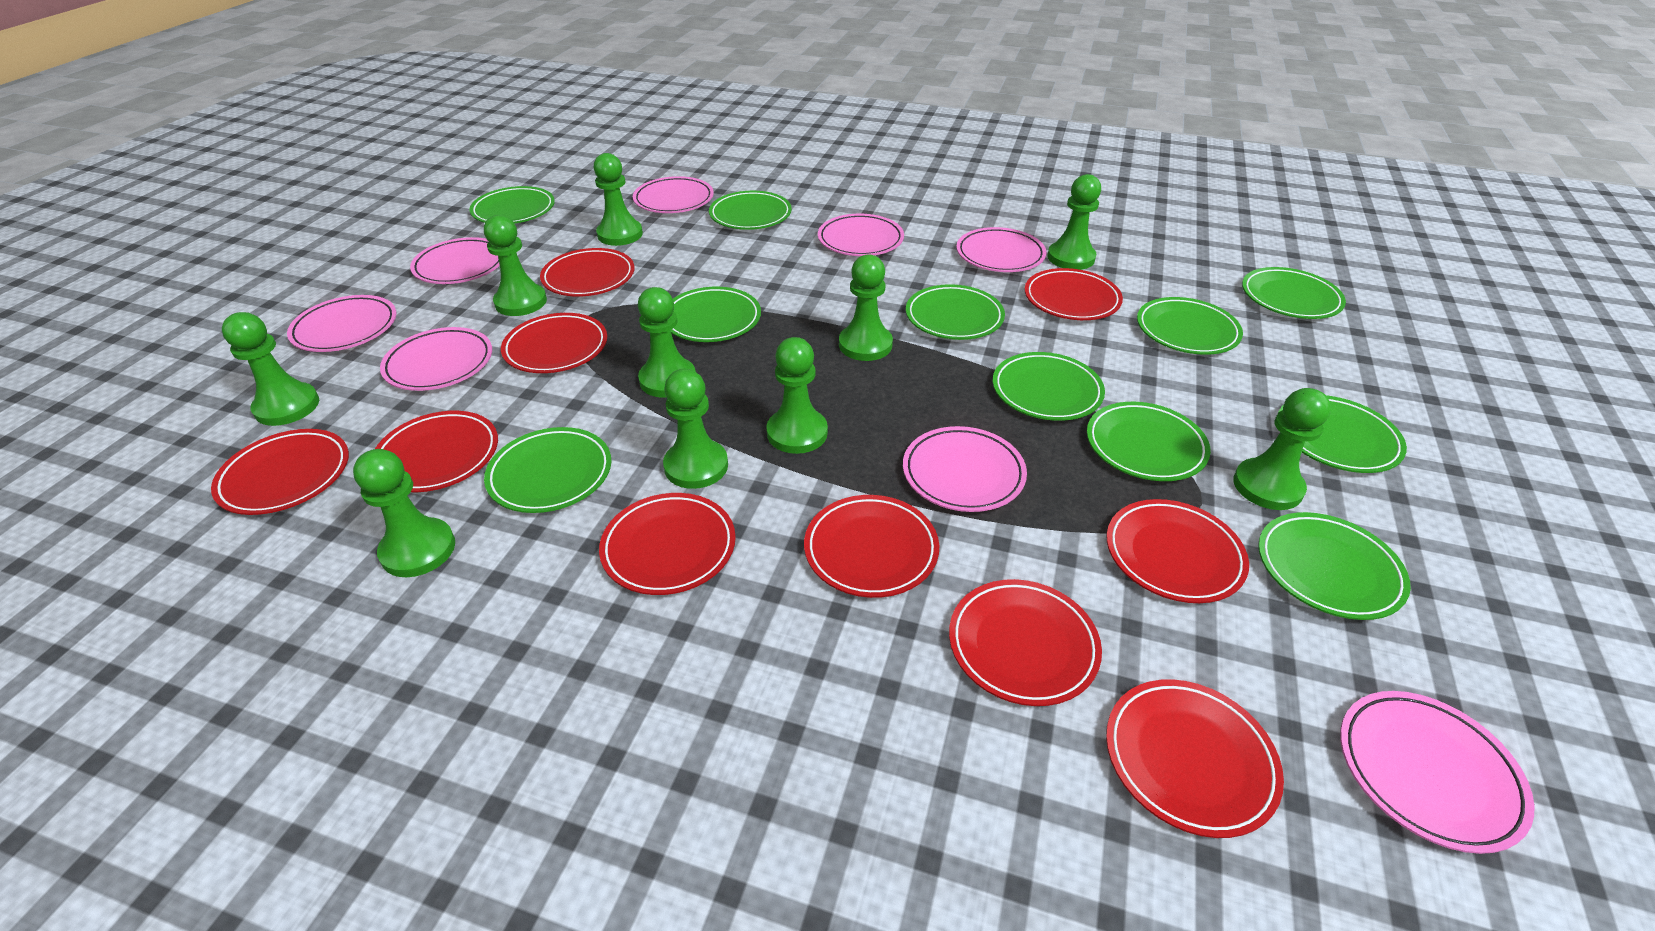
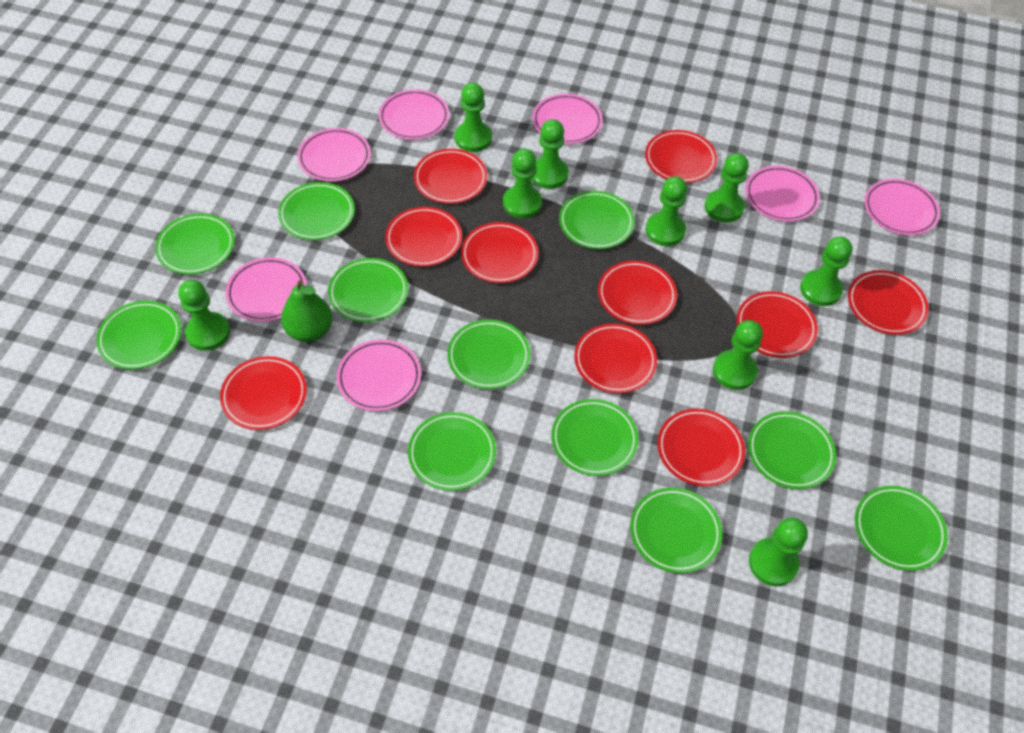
green pawn: 10 -> 9
green pear: 0 -> 1
pink plate: 8 -> 7

